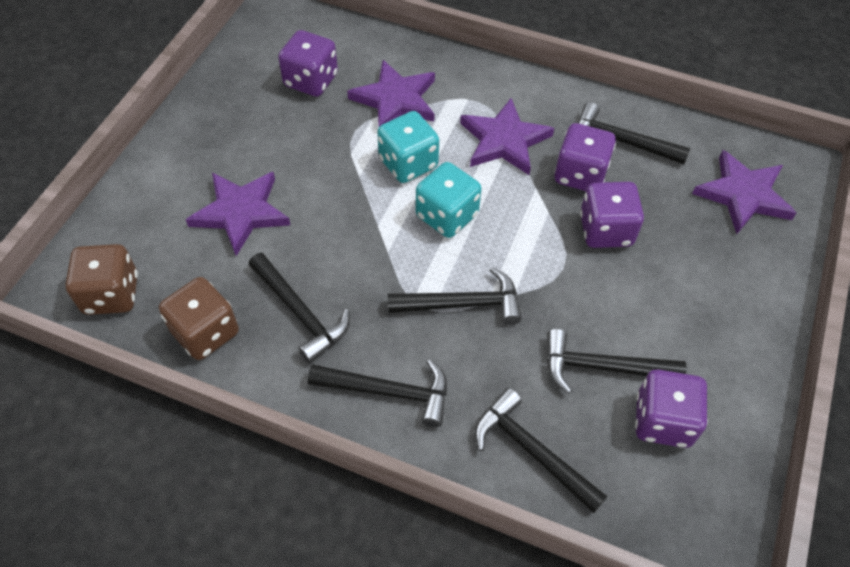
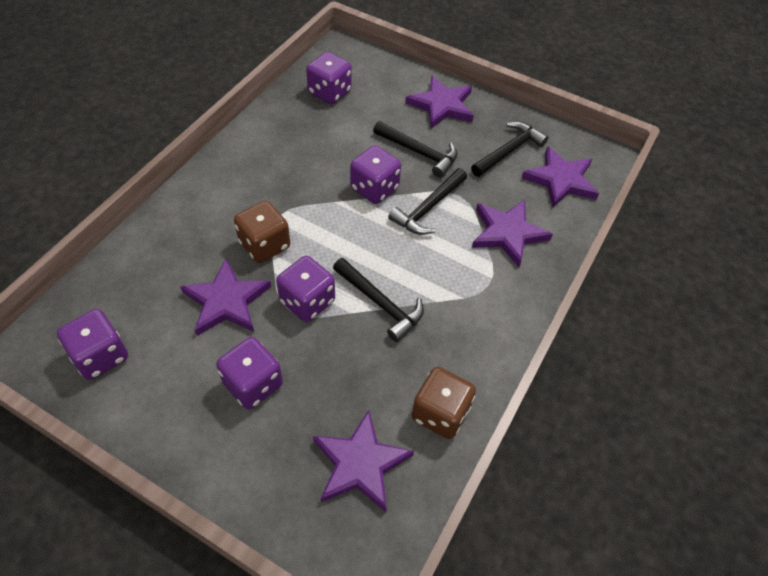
black hammer: 6 -> 4
purple dice: 4 -> 5
purple star: 4 -> 5
turquoise dice: 2 -> 0

